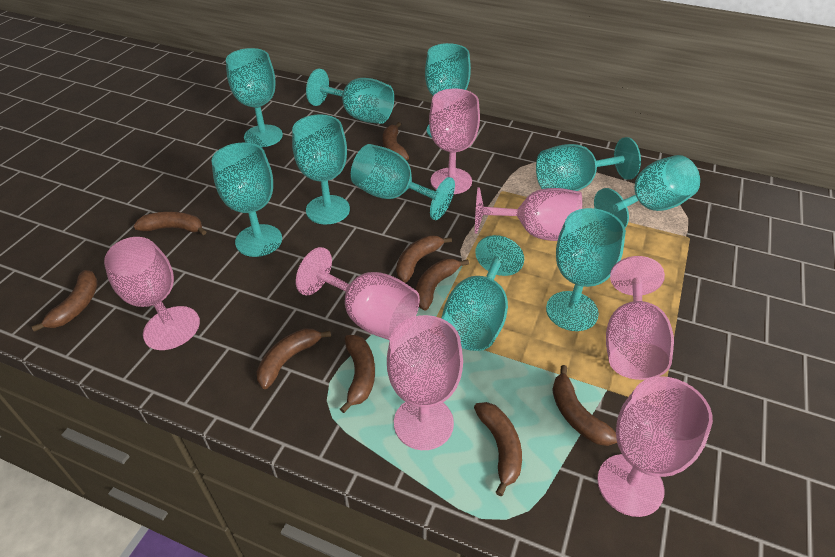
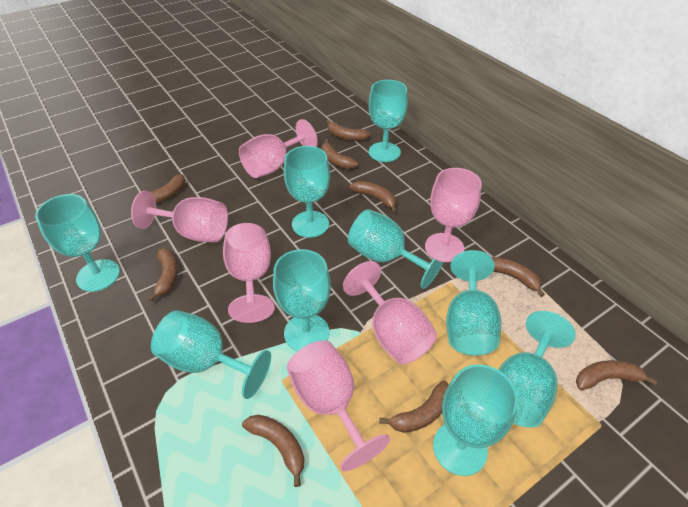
pink goblet: 7 -> 6
turquoise goblet: 10 -> 9

